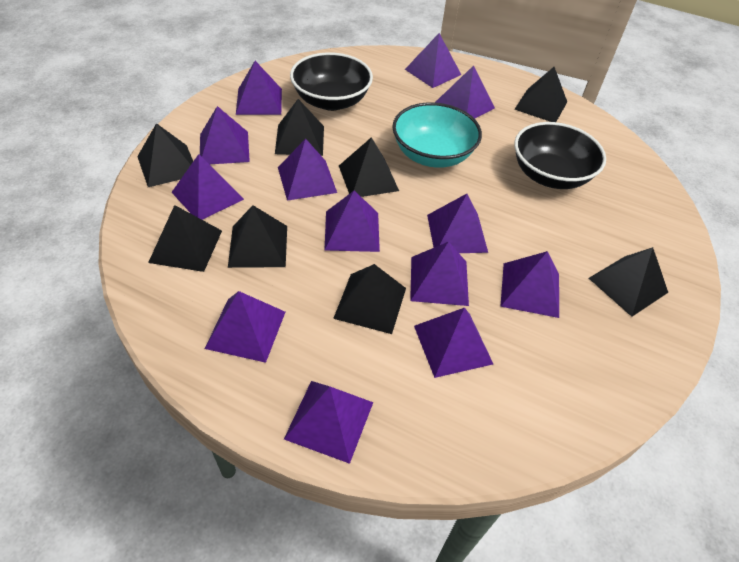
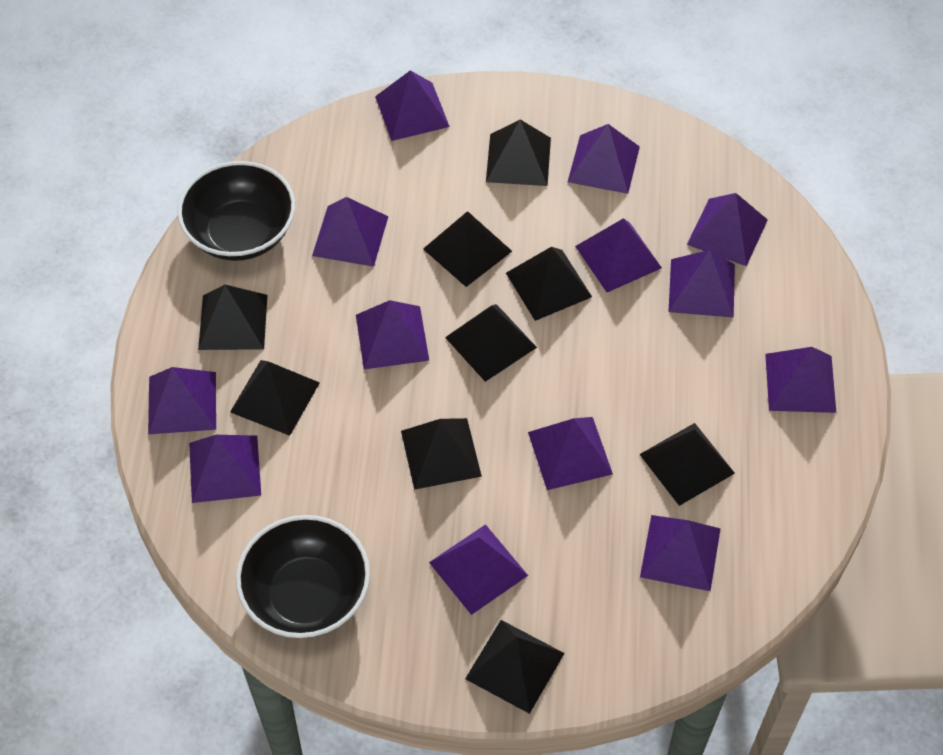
black pyramid: 8 -> 9
turquoise bowl: 1 -> 0

